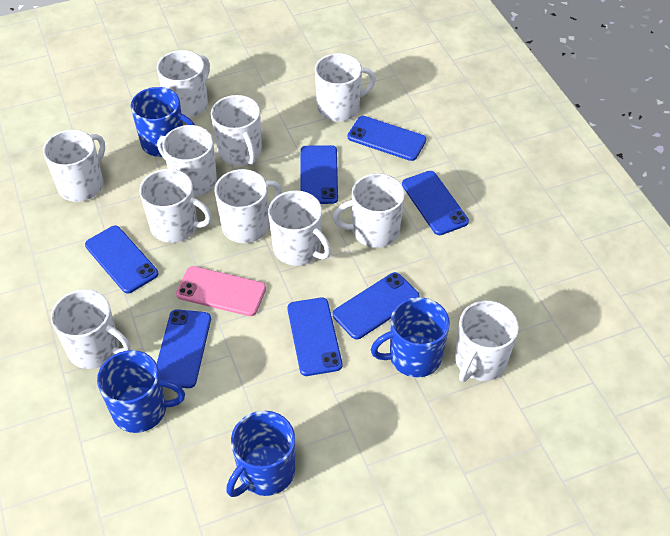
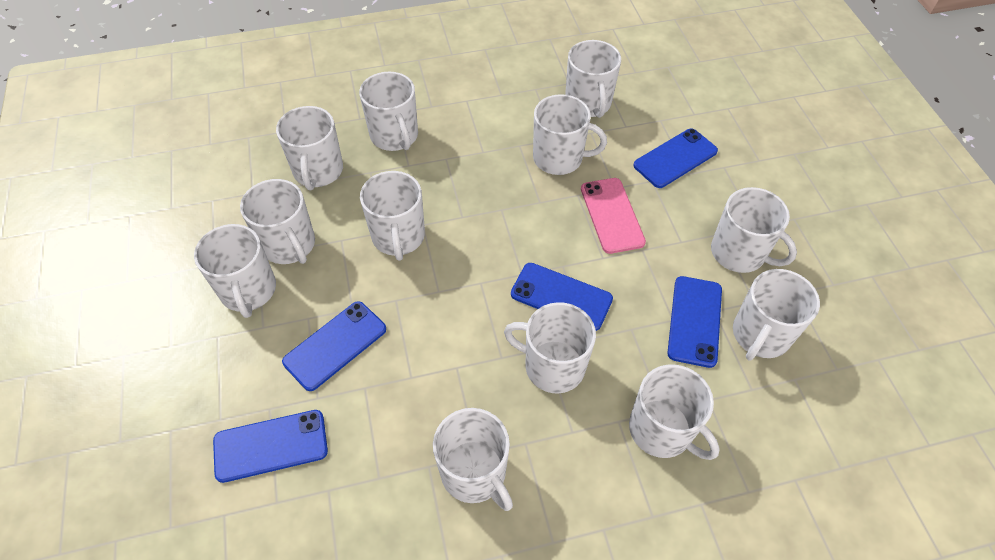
blue mug: 4 -> 0
blue phone: 7 -> 5
white mug: 11 -> 12

